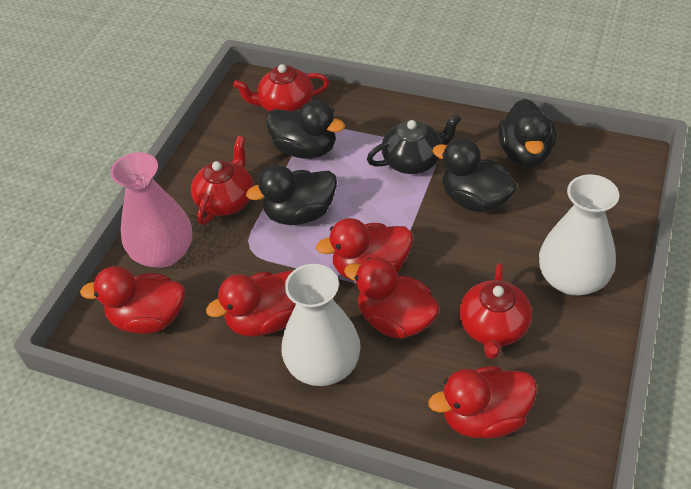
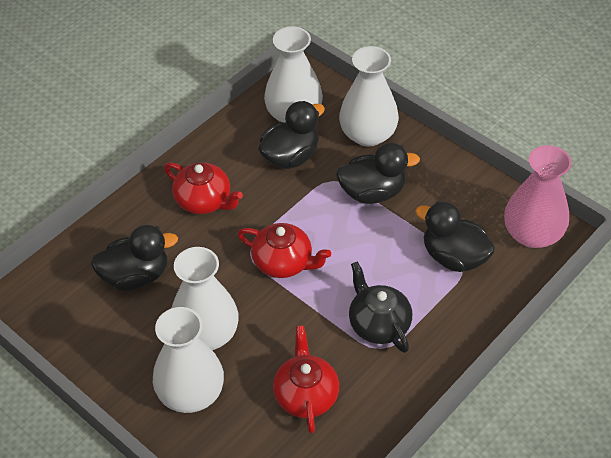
red duck: 5 -> 0
white vase: 2 -> 4

